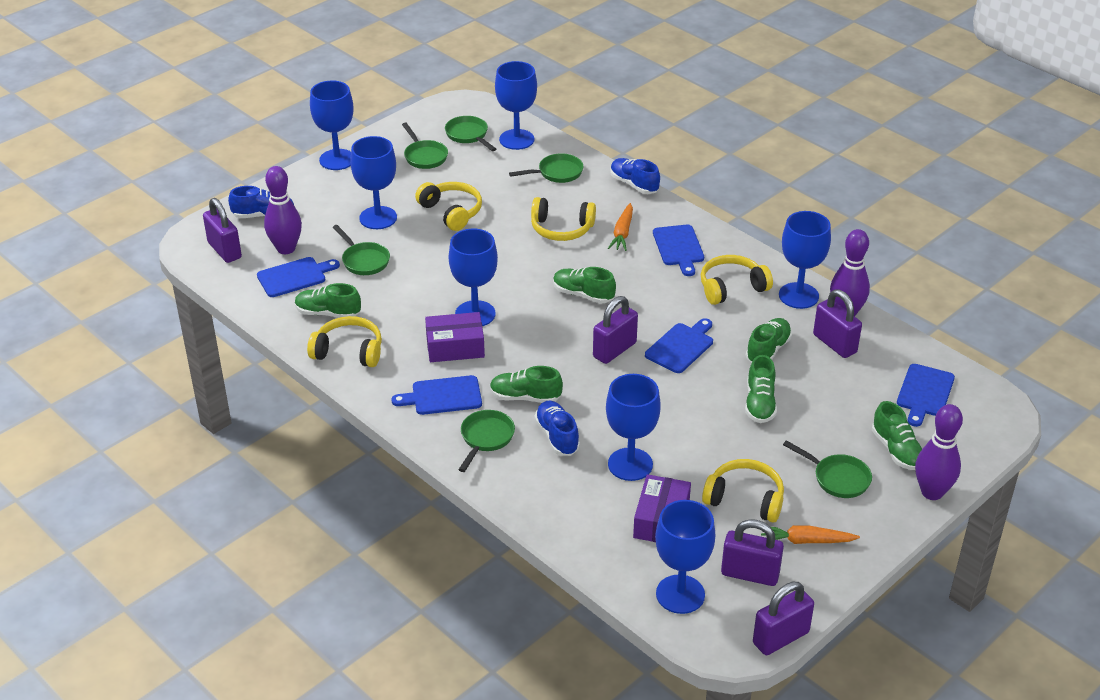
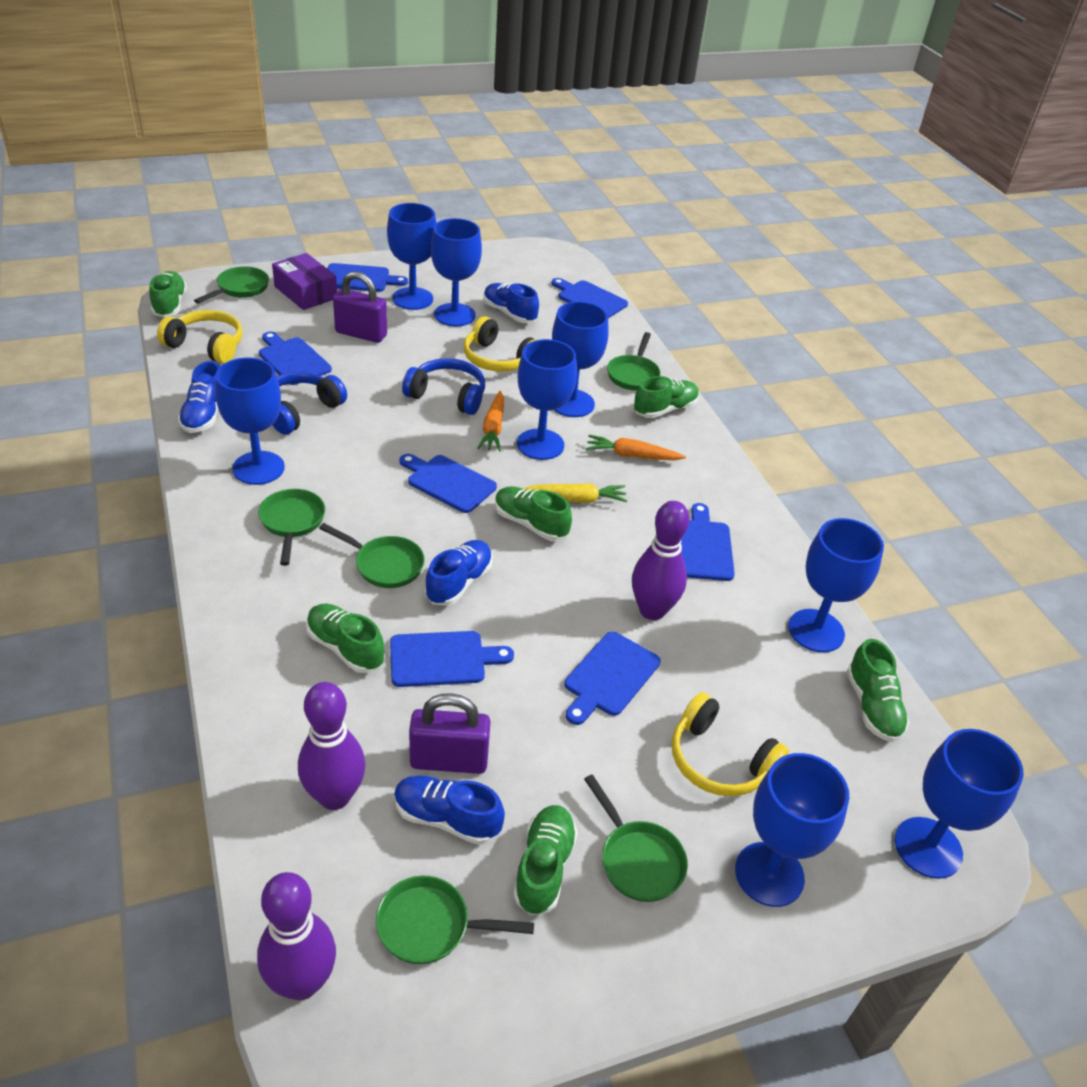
blue cutting board: 5 -> 7
blue goblet: 7 -> 8
blue headphones: 0 -> 2
blue shoe: 3 -> 4
purple box: 2 -> 1
purple padlock: 5 -> 2
yellow carrot: 0 -> 1
yellow headphones: 5 -> 3

